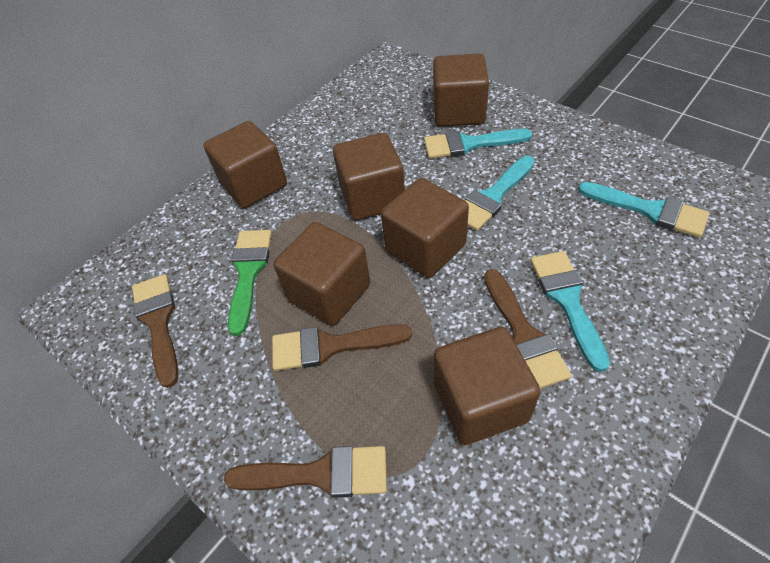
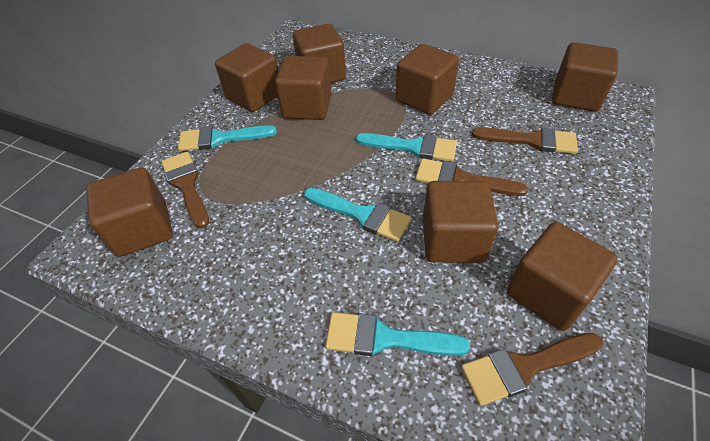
brown cube: 6 -> 8
green brush: 1 -> 0

